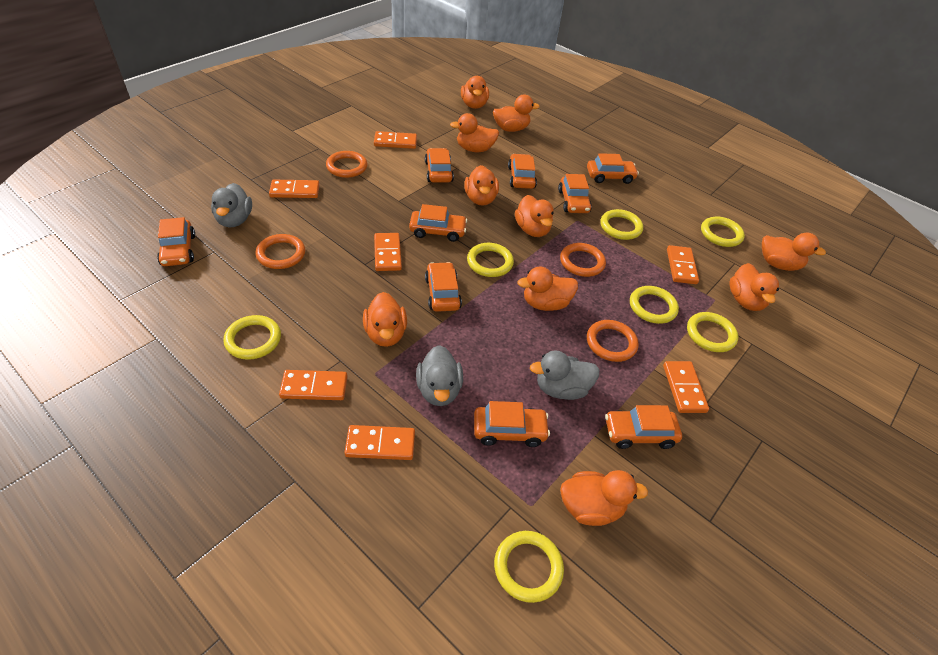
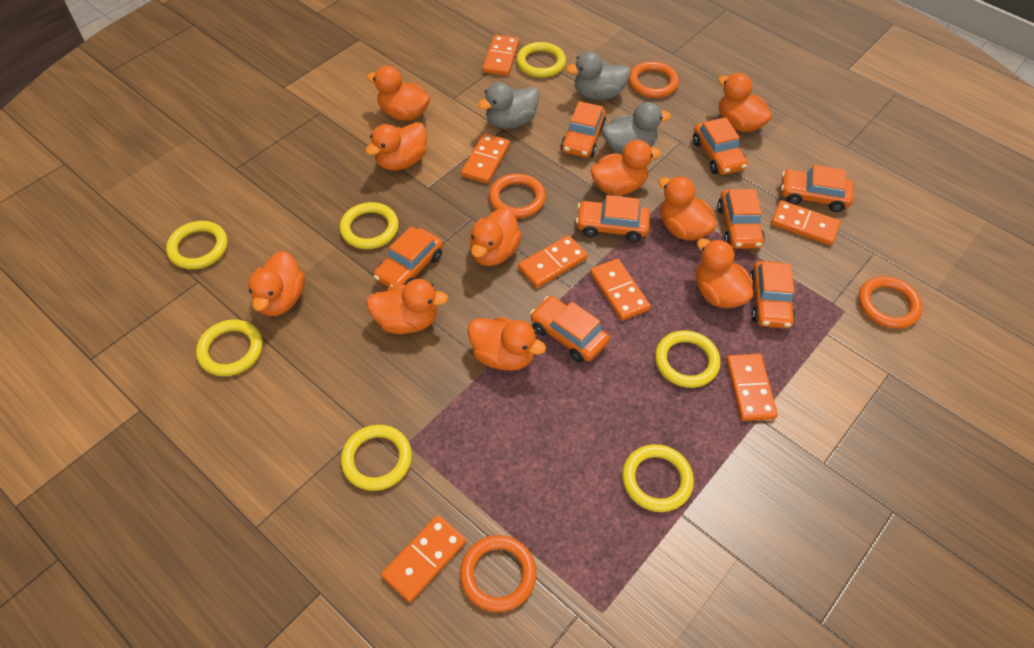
orange car: 9 -> 8

